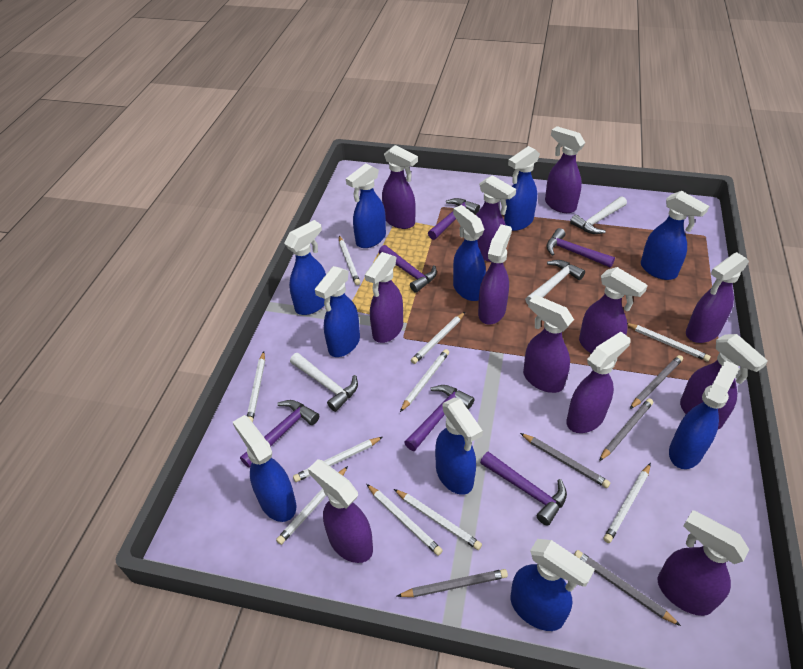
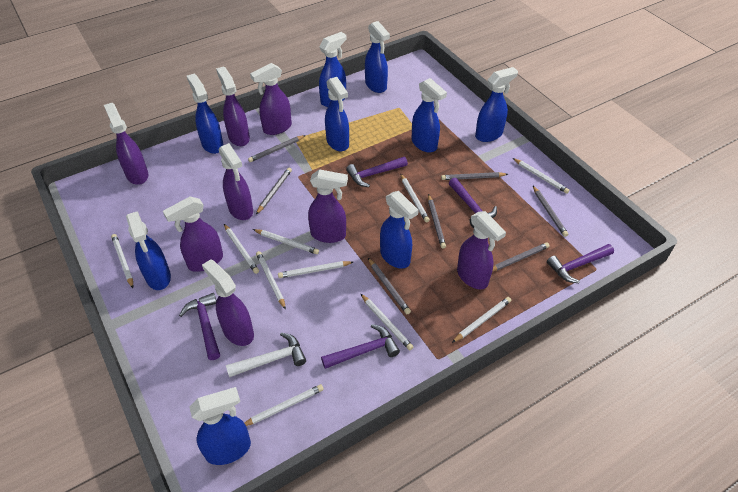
blue spray bottle: 10 -> 9
grey pencil: 5 -> 7
purple hammer: 6 -> 5
purple spray bottle: 12 -> 8
white hammer: 3 -> 1

